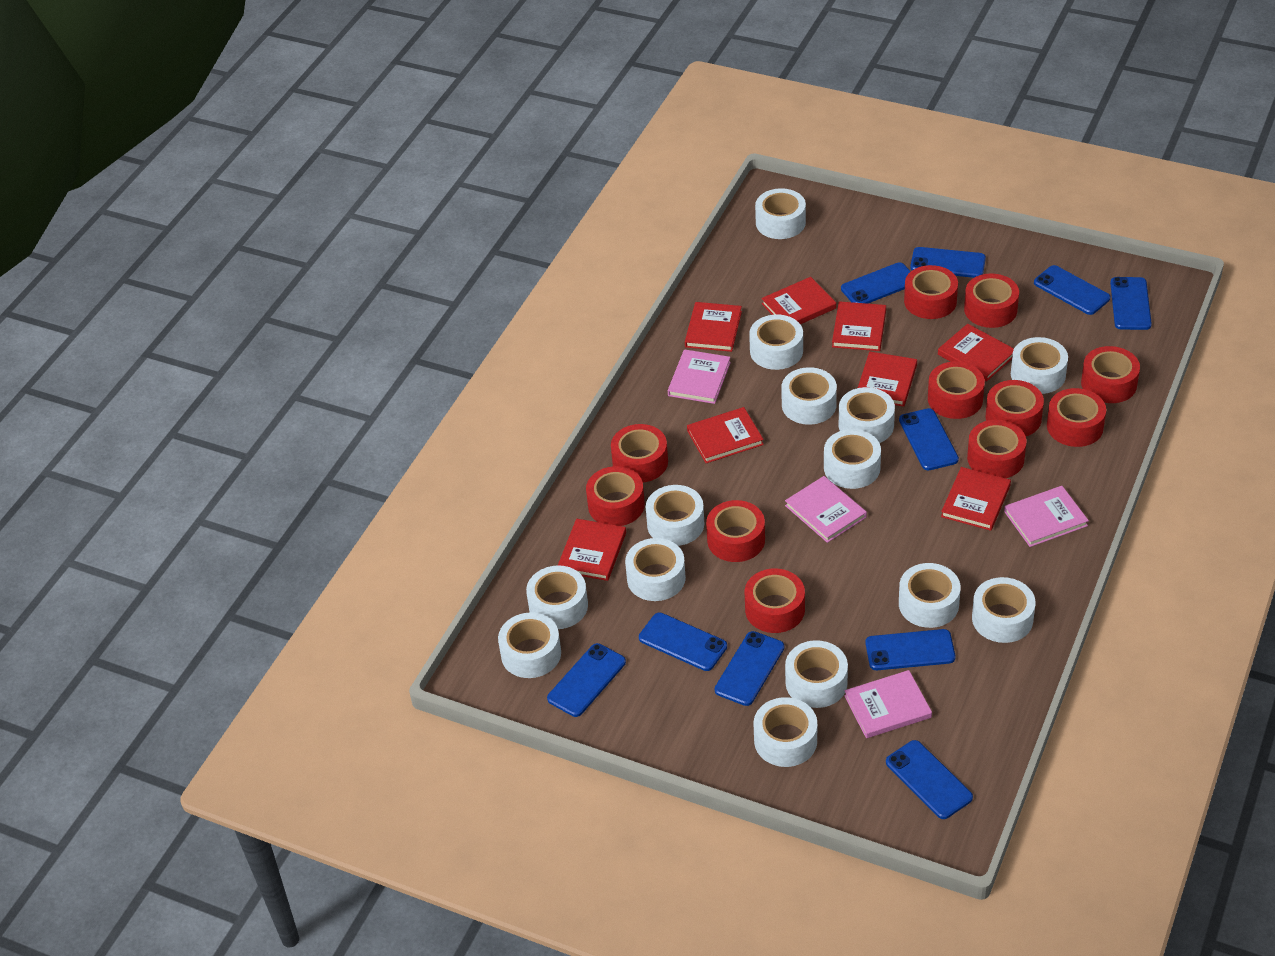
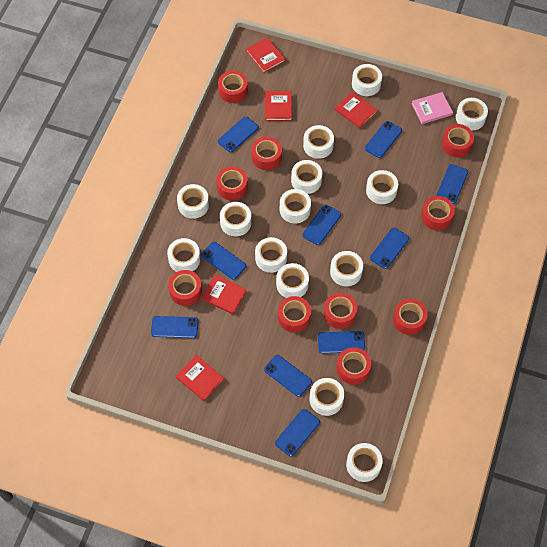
pink book: 4 -> 1
red book: 8 -> 5
red tape: 11 -> 10

